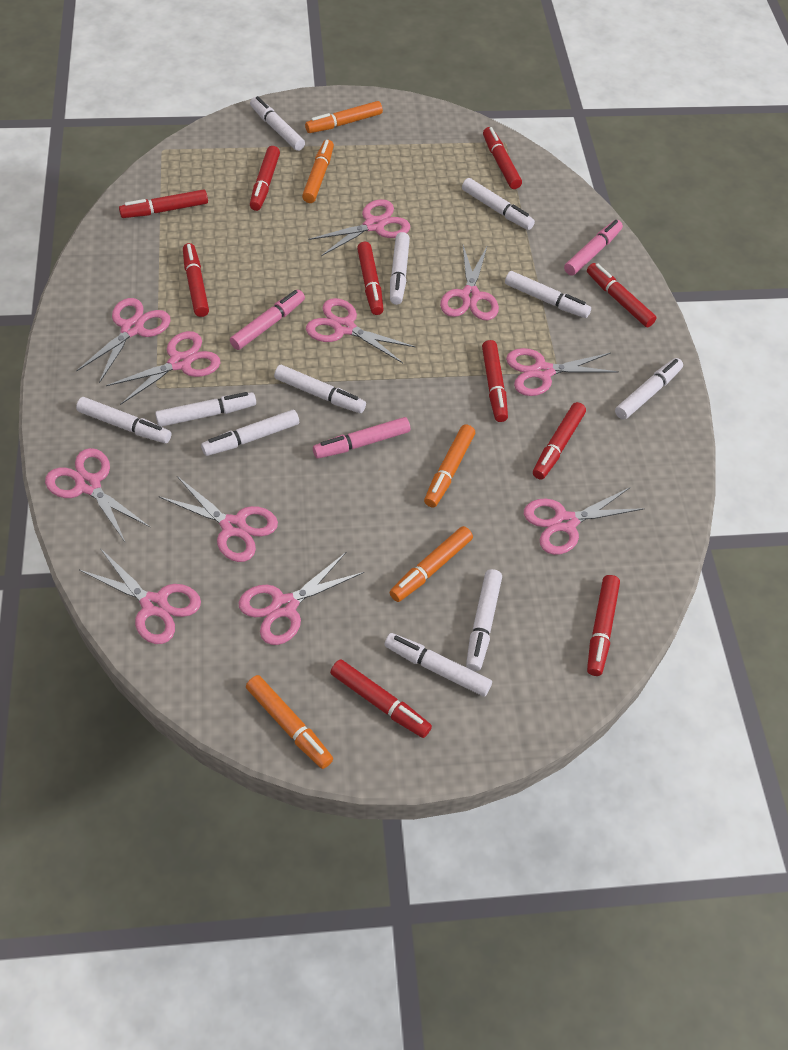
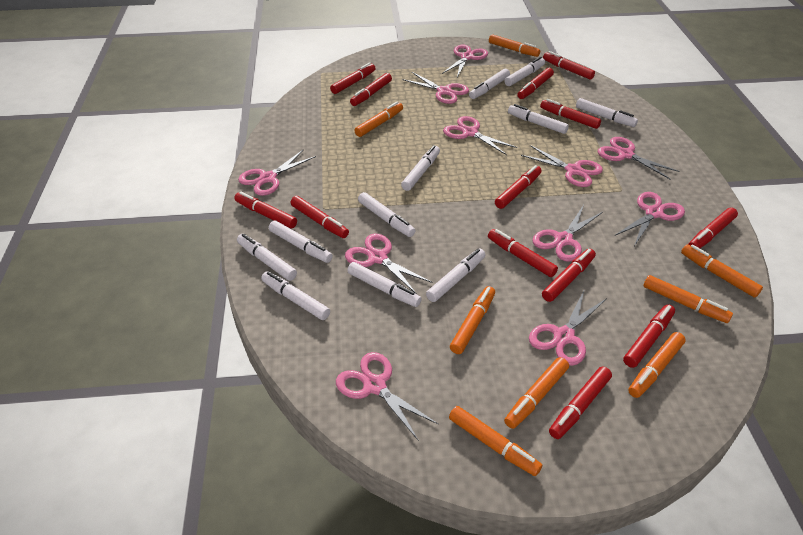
orange marker: 5 -> 8
pink marker: 3 -> 0
red marker: 10 -> 13

